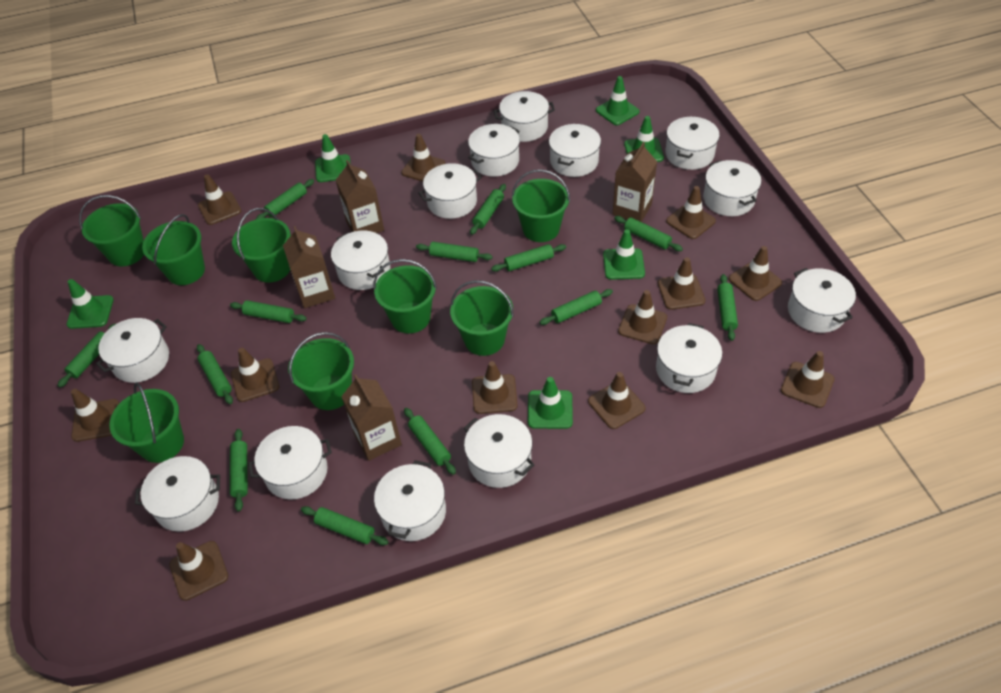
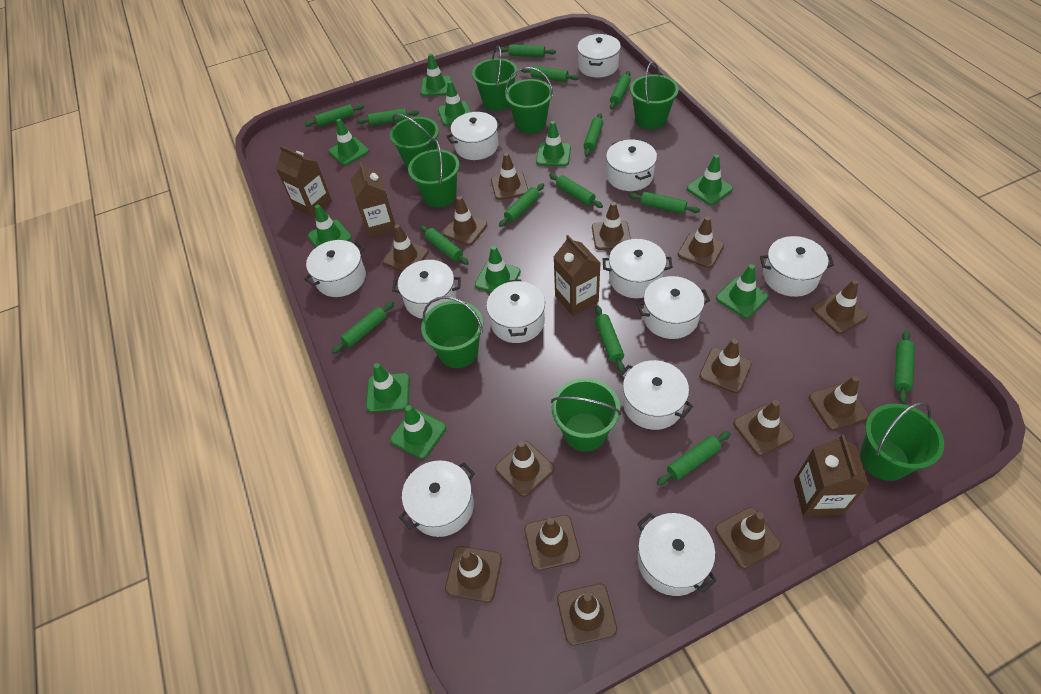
brown traffic cone: 12 -> 14
green rolling pin: 13 -> 14
green traffic cone: 6 -> 10
white pot: 14 -> 12

